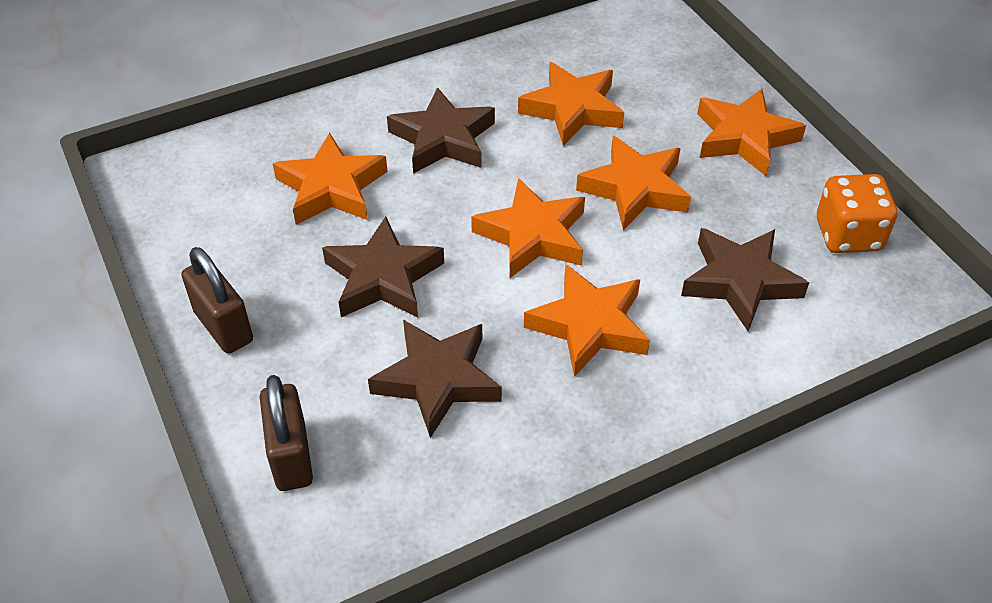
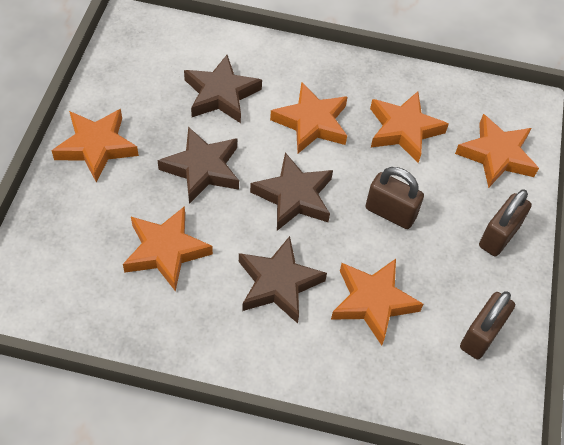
brown padlock: 2 -> 3
orange dice: 1 -> 0

